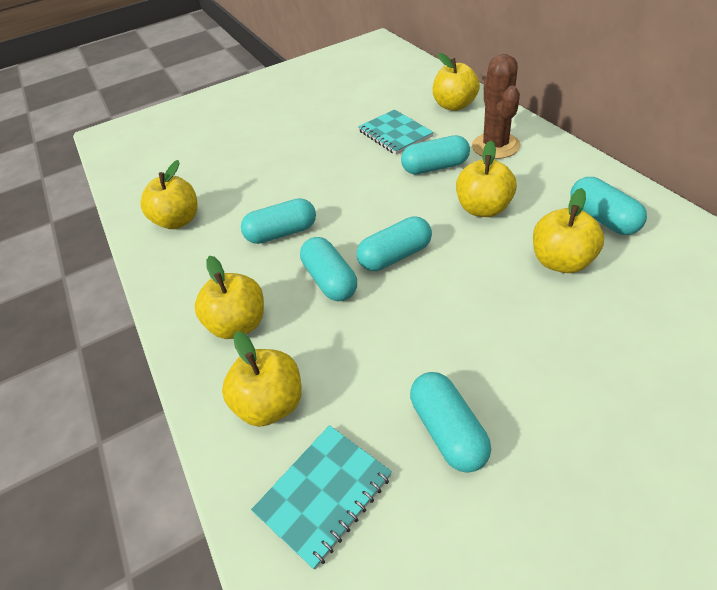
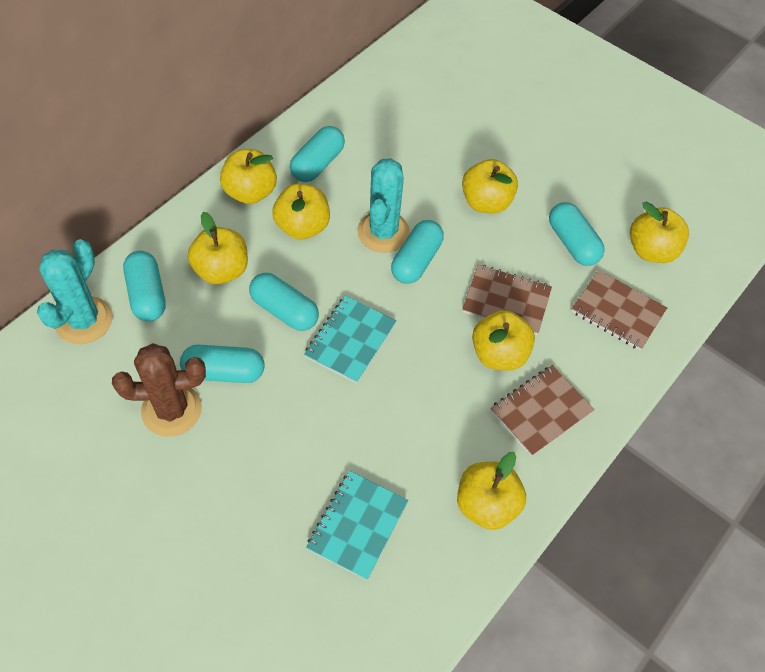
brown notebook: 0 -> 3
turquoise cactus: 0 -> 2
yellow apple: 6 -> 7

